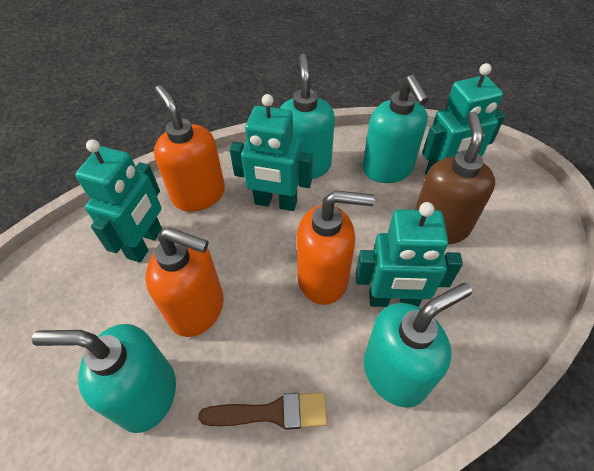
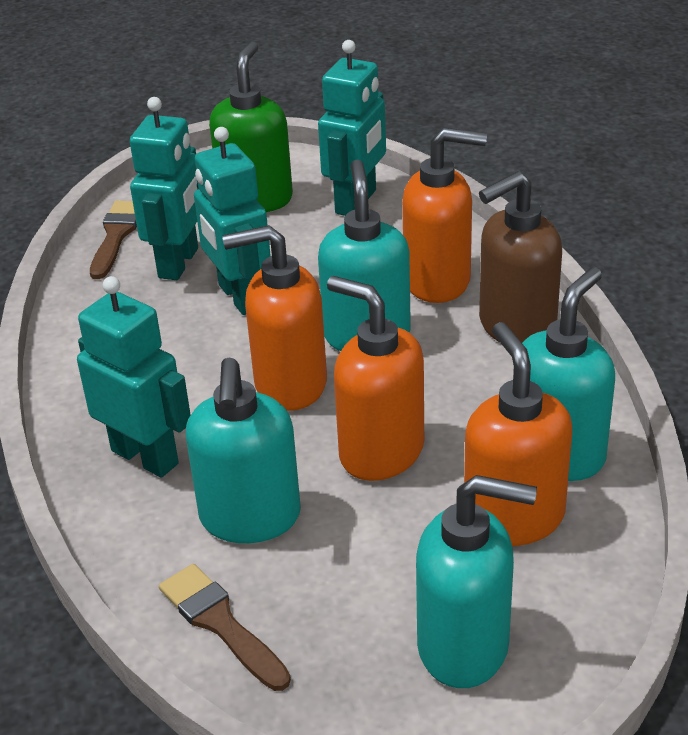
brown brush: 1 -> 2
green soap dispenser: 0 -> 1
orange soap dispenser: 3 -> 4

